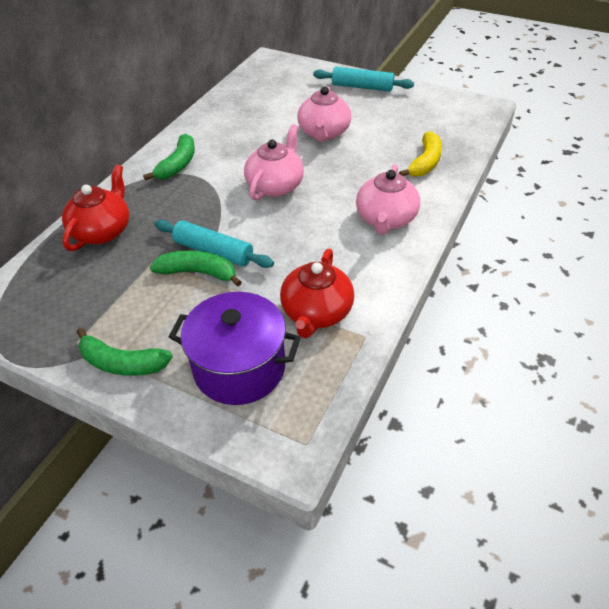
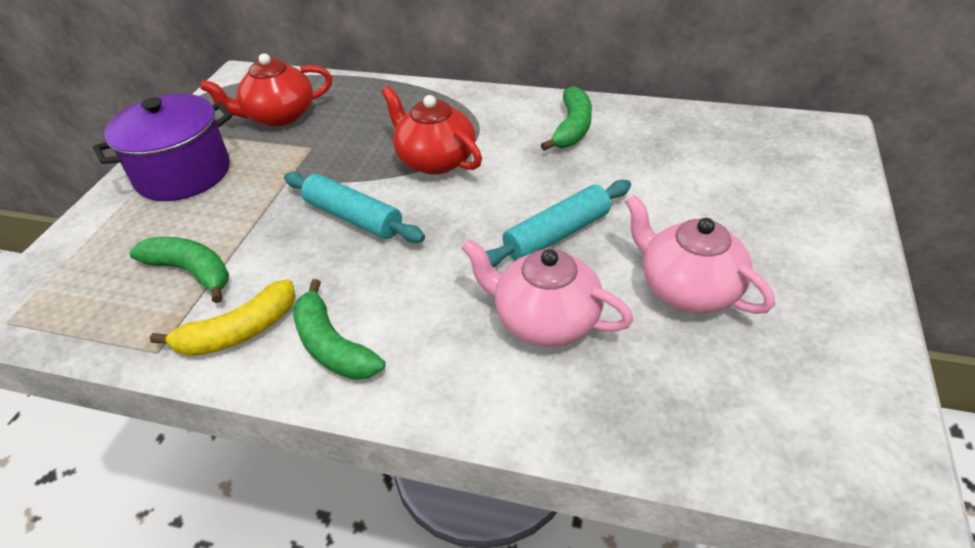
pink teapot: 3 -> 2

